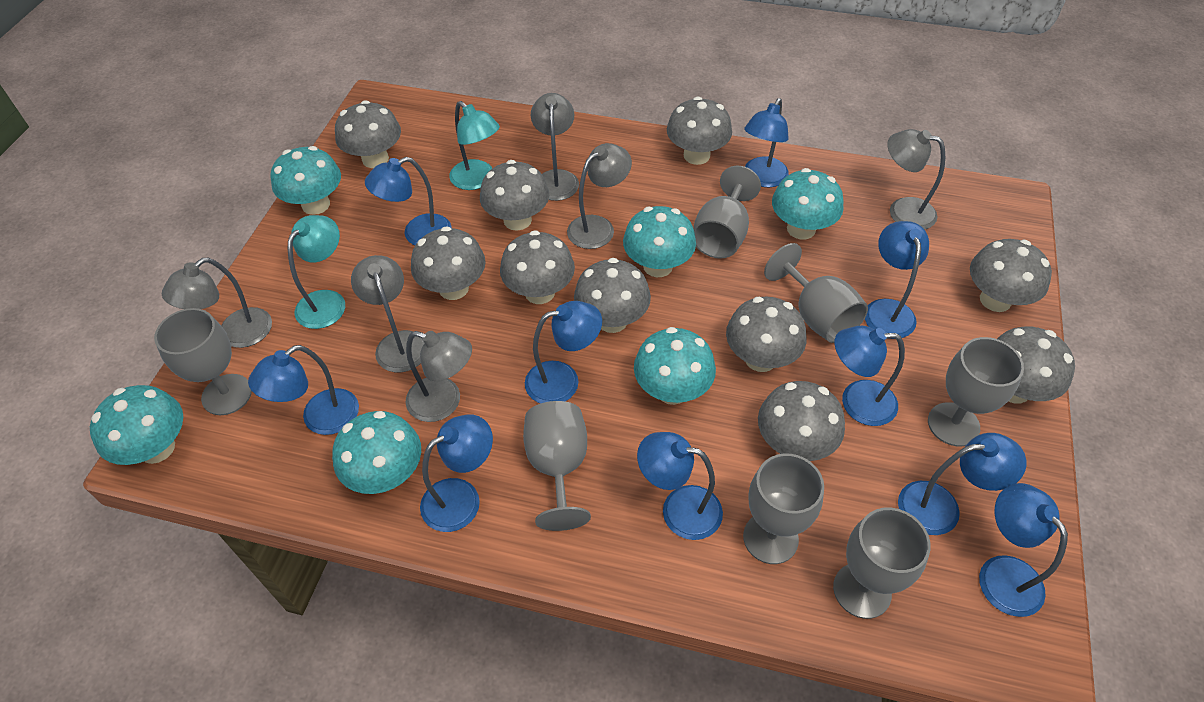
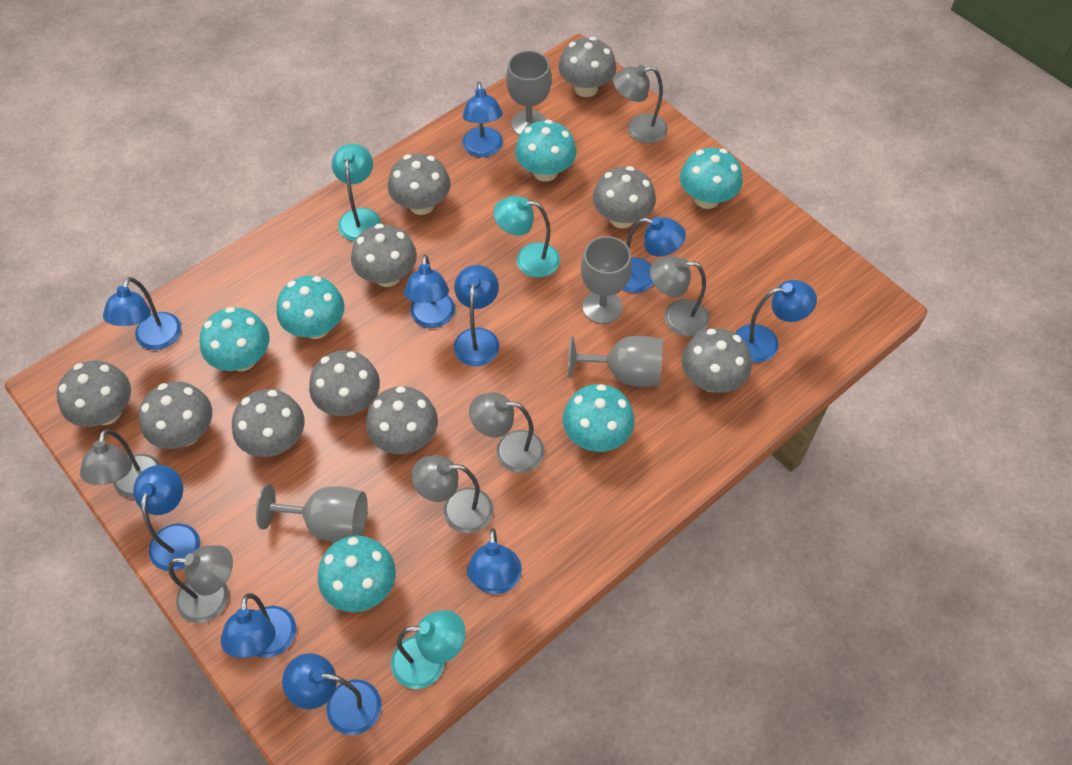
grey goblet: 7 -> 4
turquoise lamp: 2 -> 3

